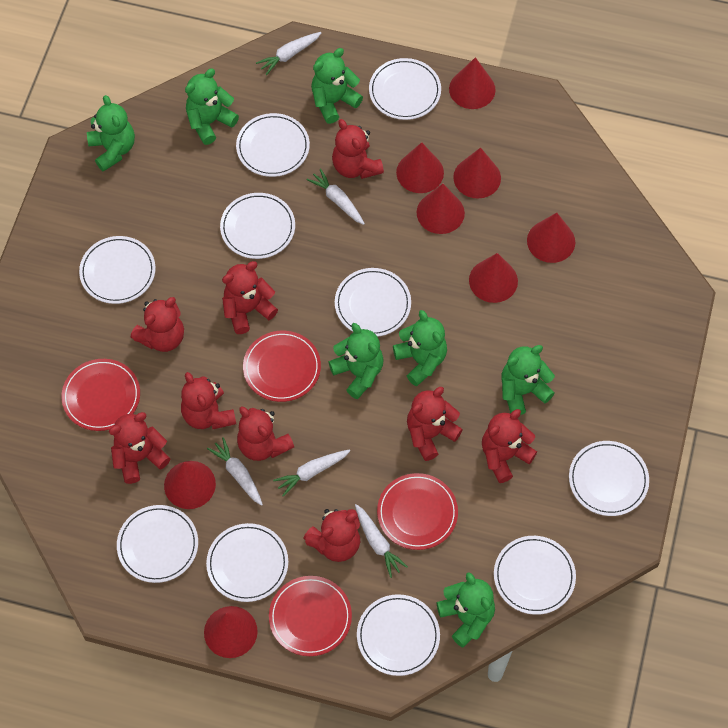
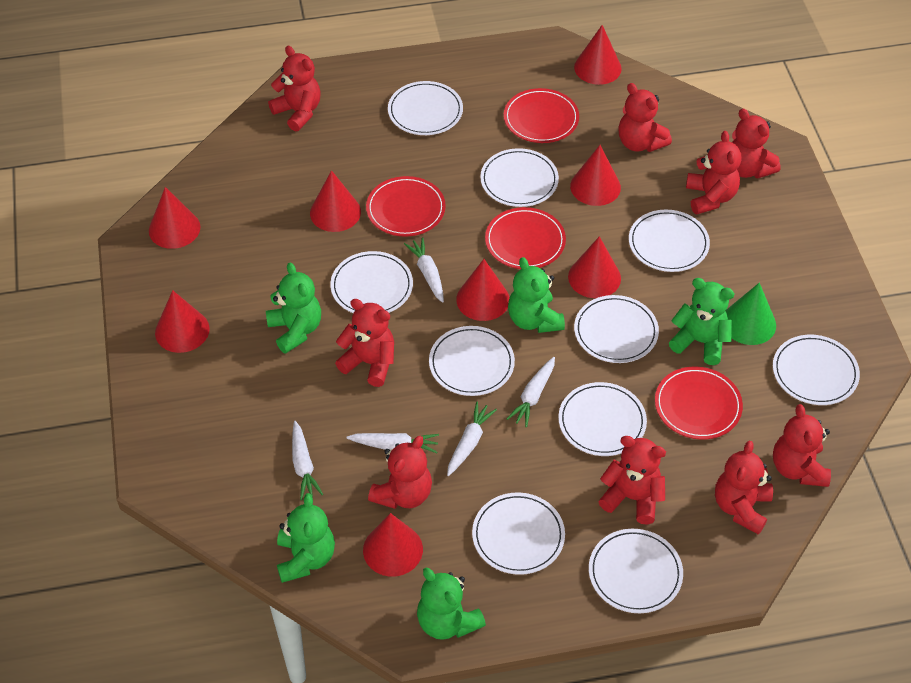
green cone: 0 -> 1
green teddy bear: 7 -> 5

